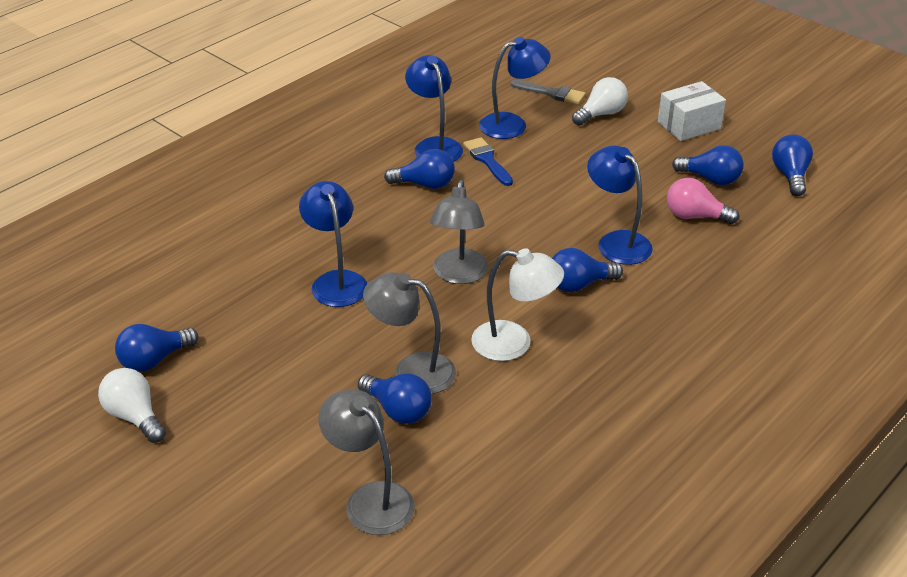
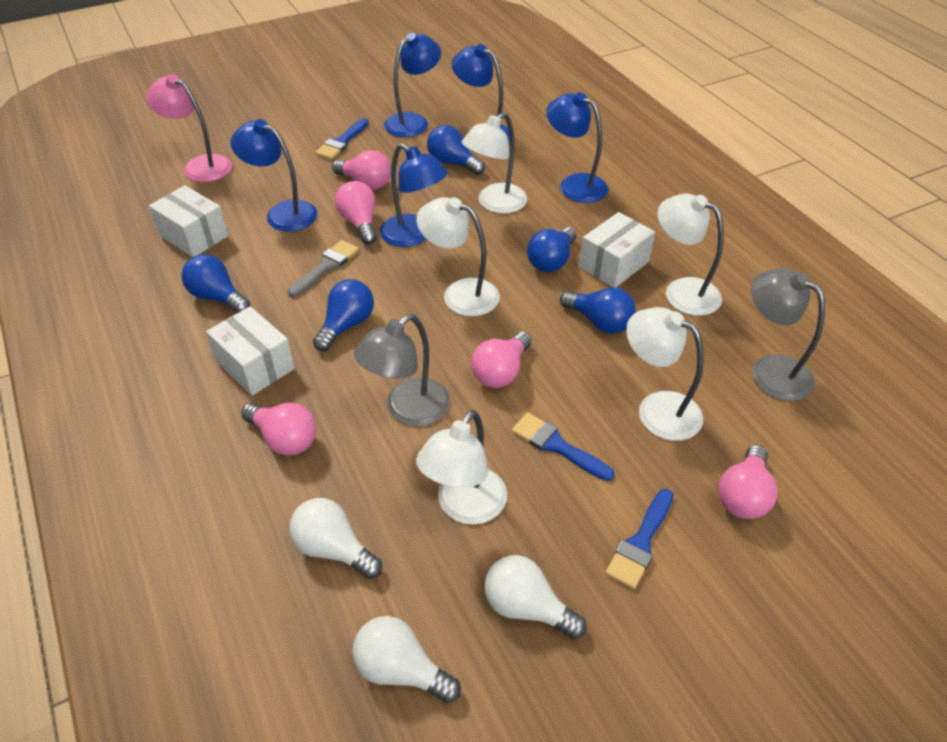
blue brush: 1 -> 3
blue lamp: 4 -> 5
blue light bulb: 6 -> 5
grey lamp: 3 -> 2
pink lamp: 0 -> 1
pink light bulb: 1 -> 5
white box: 1 -> 3
white lamp: 1 -> 5
white light bulb: 2 -> 3

